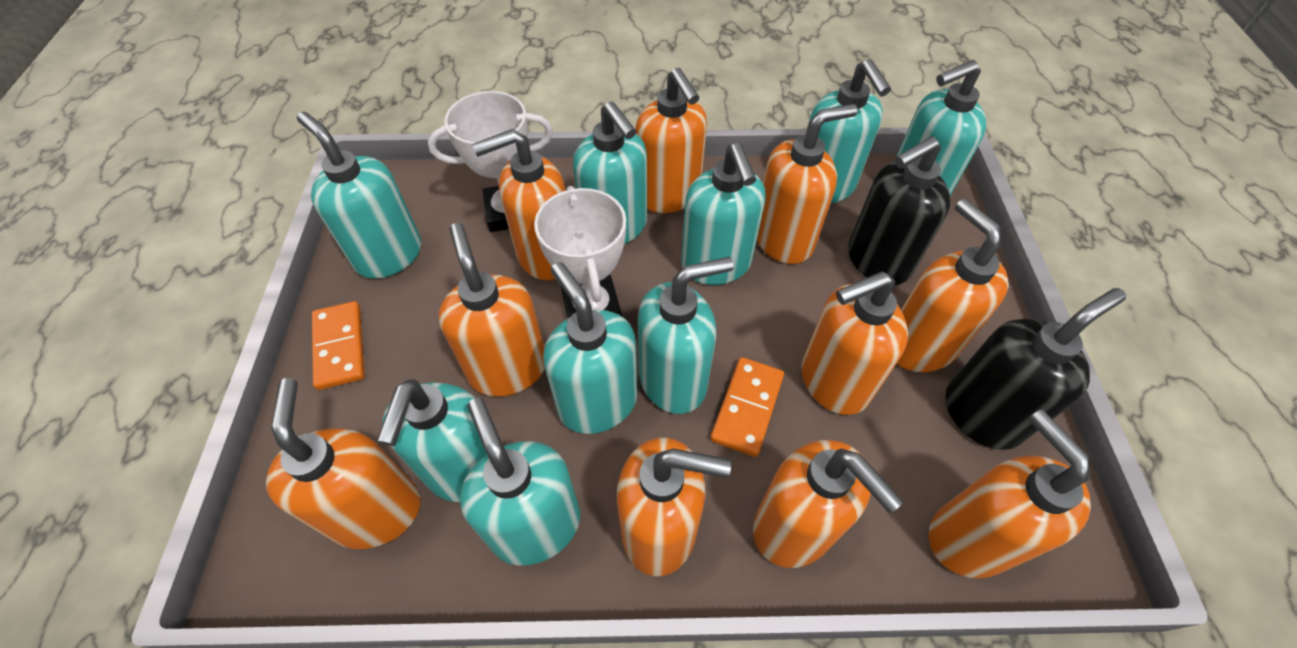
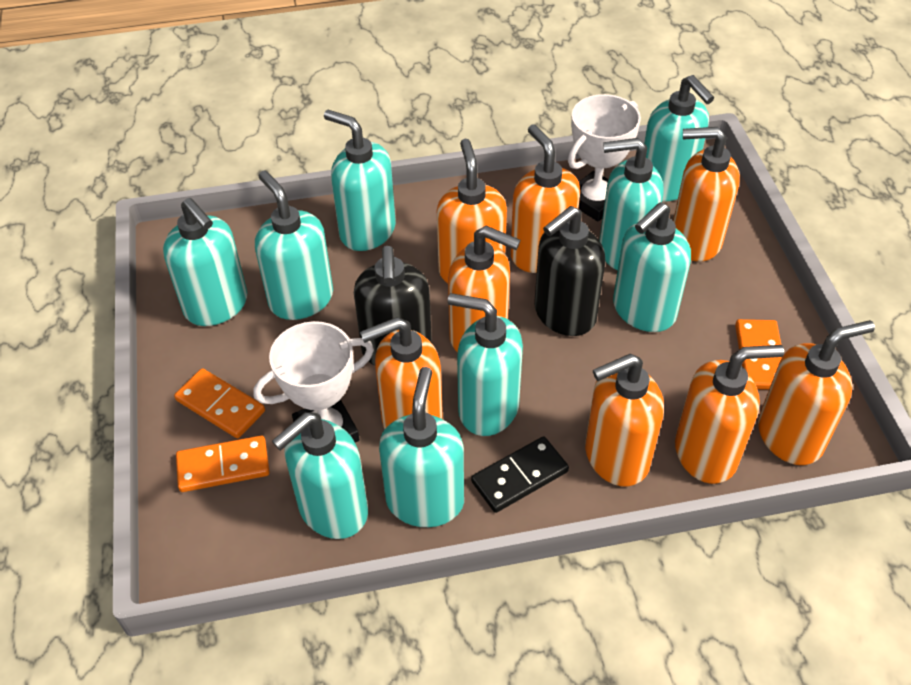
black domino: 0 -> 1
orange domino: 2 -> 3
orange soap dispenser: 10 -> 8

